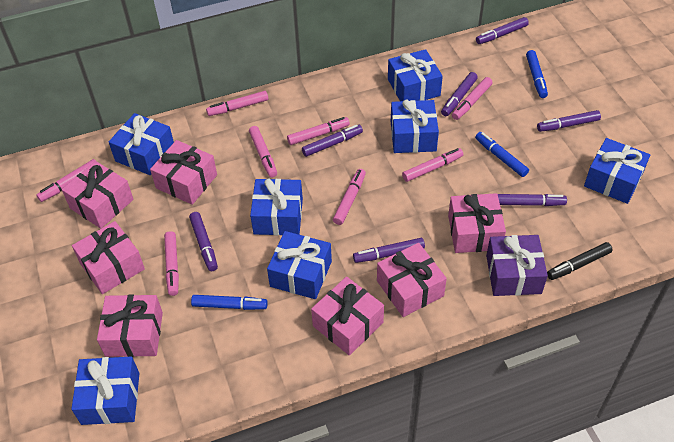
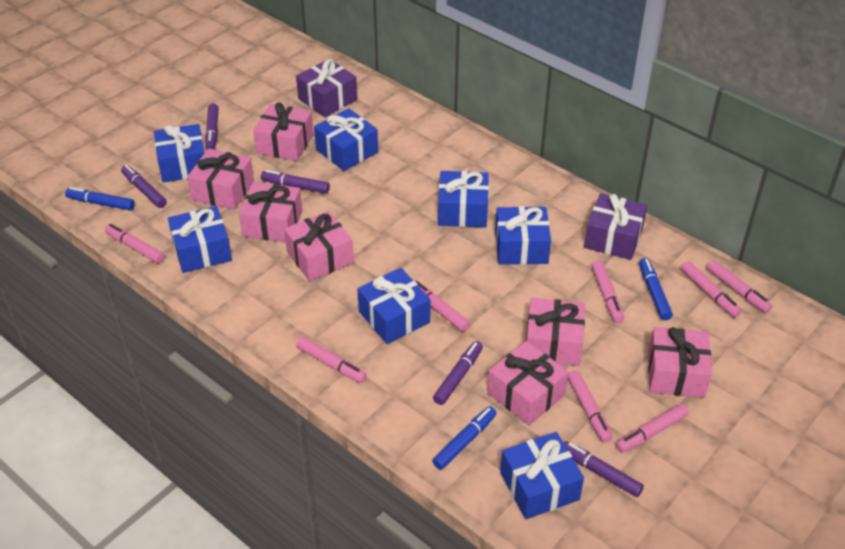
black marker: 1 -> 0
purple gift: 1 -> 2
purple marker: 7 -> 5

